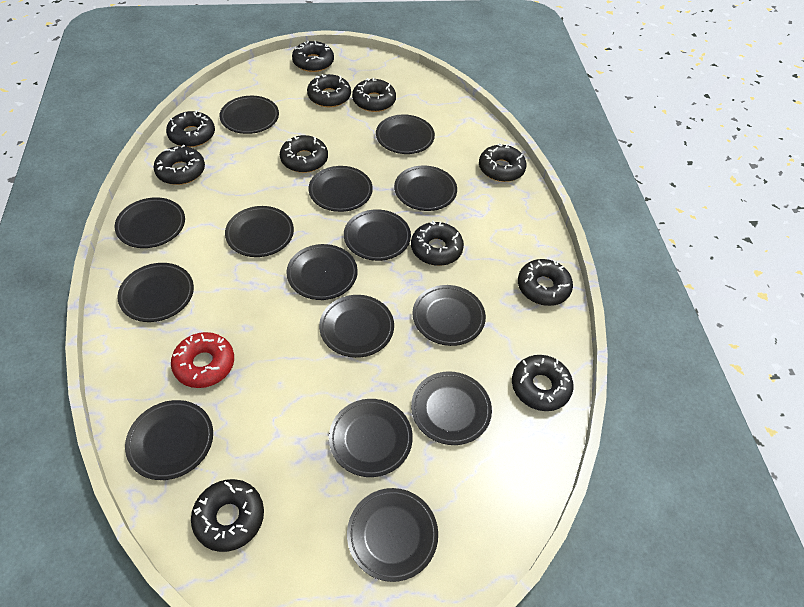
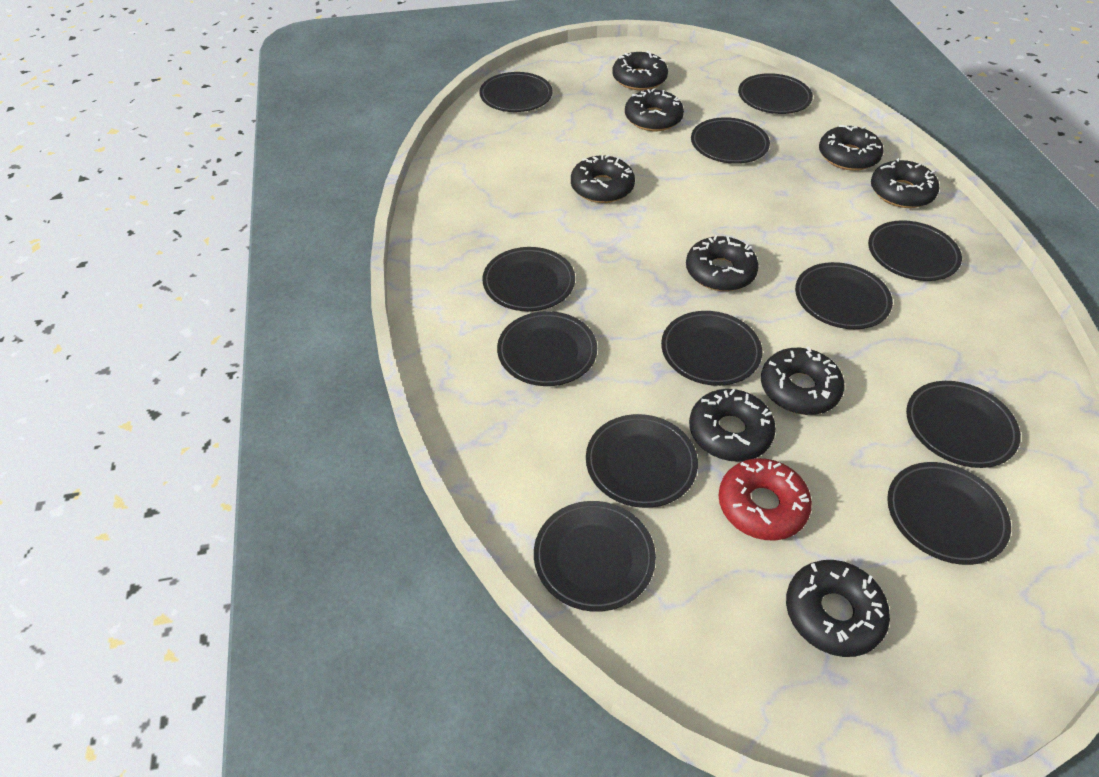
black donut: 11 -> 9
black plate: 15 -> 12

